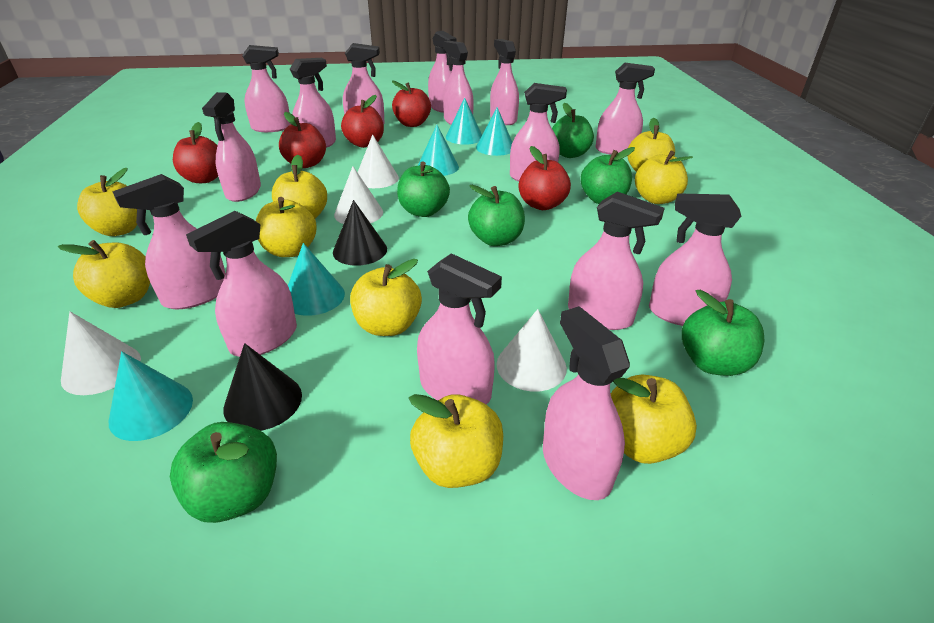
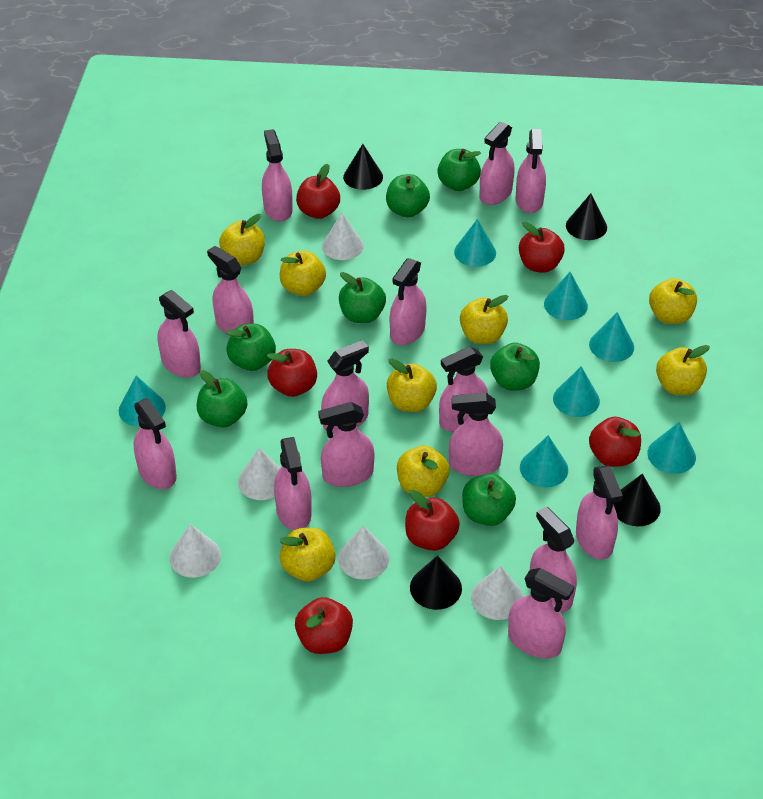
black cone: 2 -> 4
green apple: 6 -> 7
red apple: 5 -> 6
turquoise cone: 5 -> 7
white cone: 4 -> 5
yellow apple: 9 -> 8

